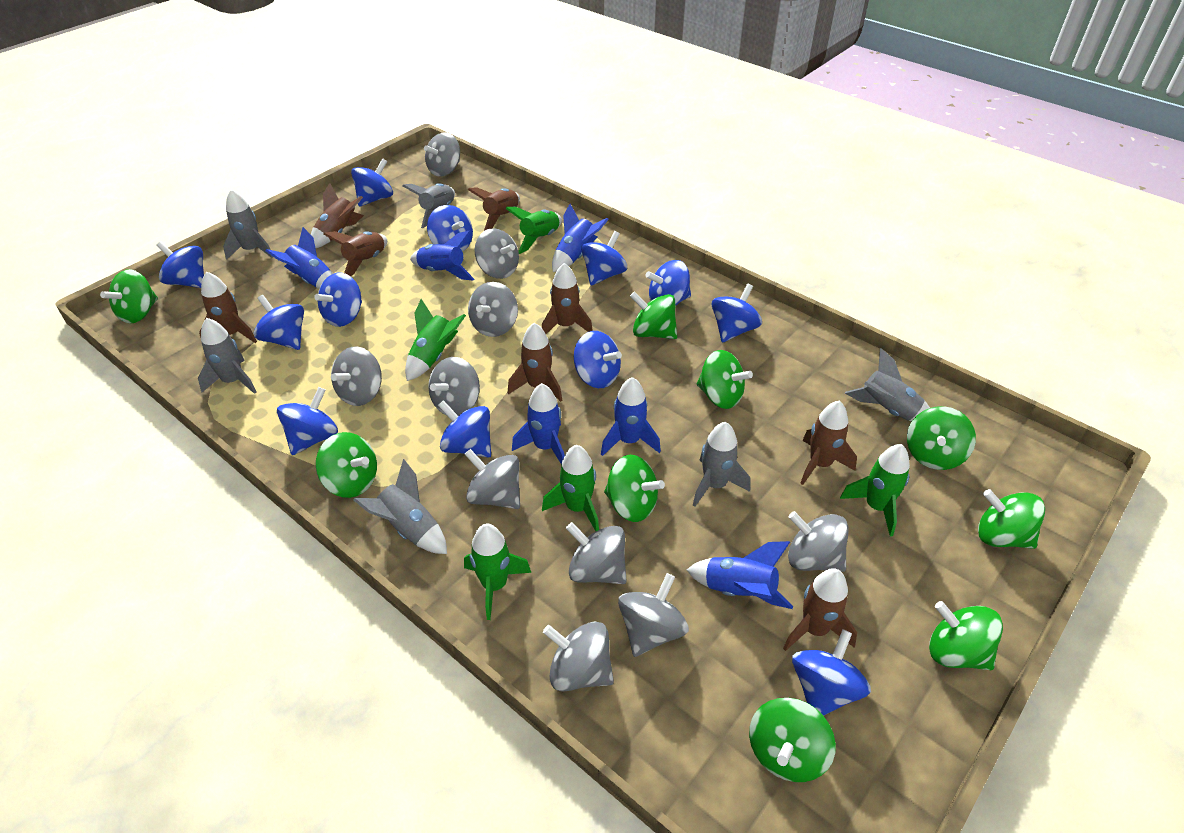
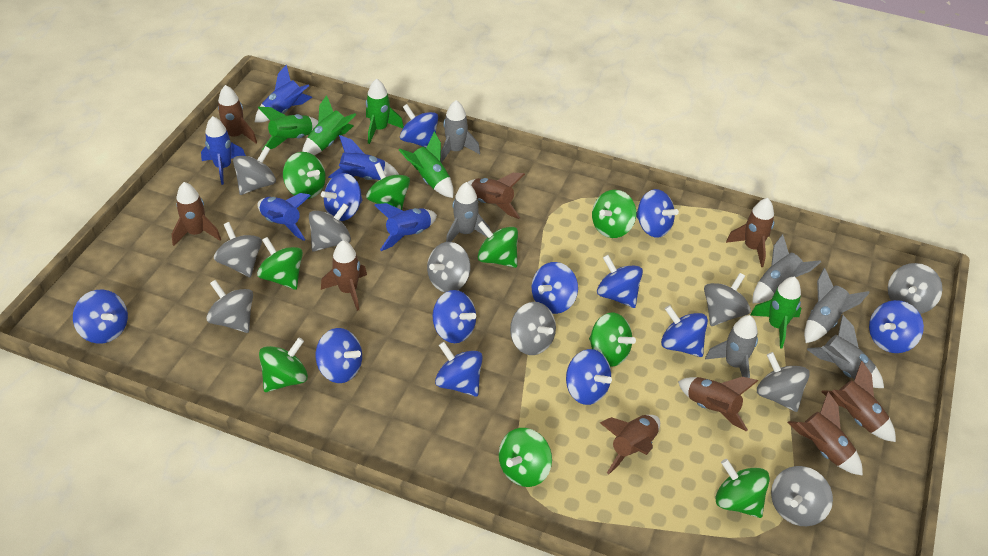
blue rocket: 6 -> 5
brown rocket: 8 -> 9

